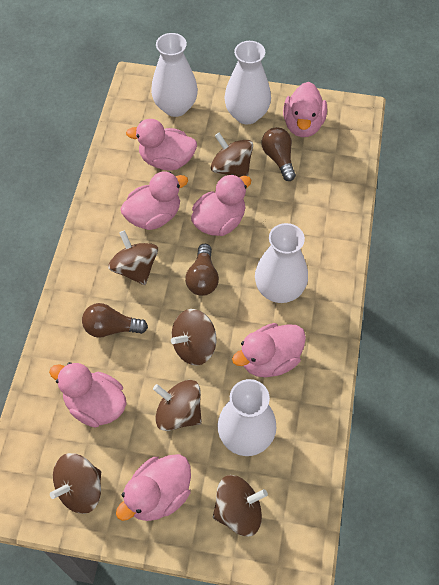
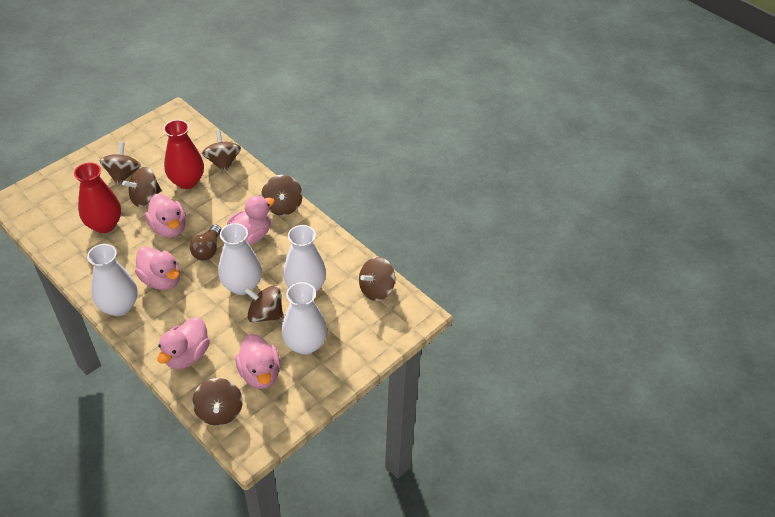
brown light bulb: 3 -> 1
brown spinning top: 6 -> 7
pink duck: 7 -> 5
red vase: 0 -> 2

